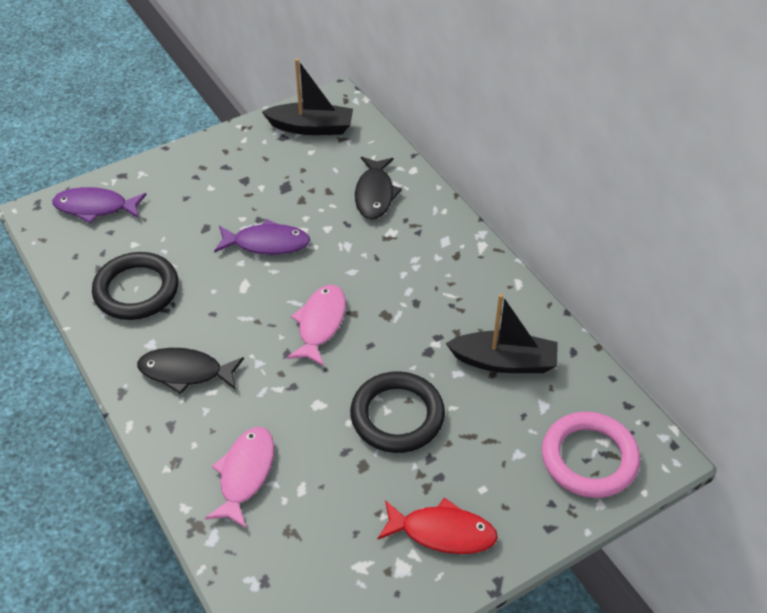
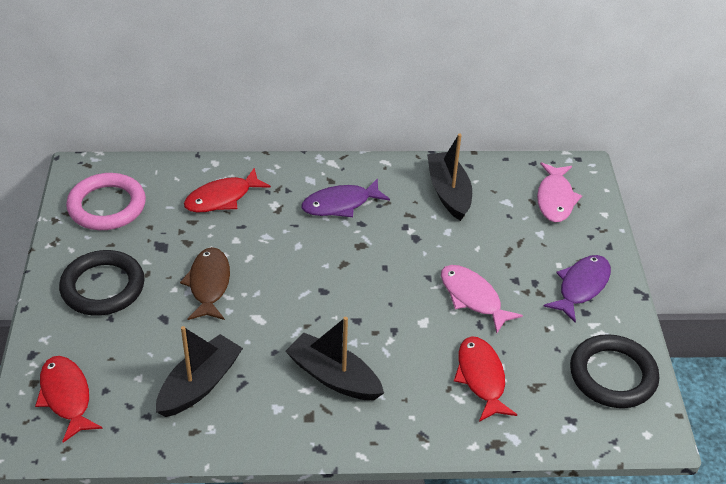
black boat: 2 -> 3
black fish: 2 -> 0
brown fish: 0 -> 1
red fish: 1 -> 3

